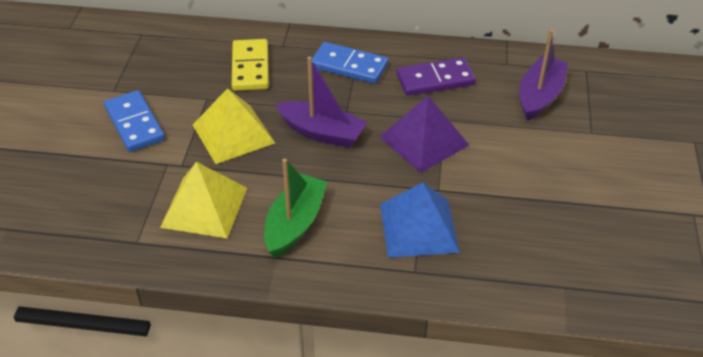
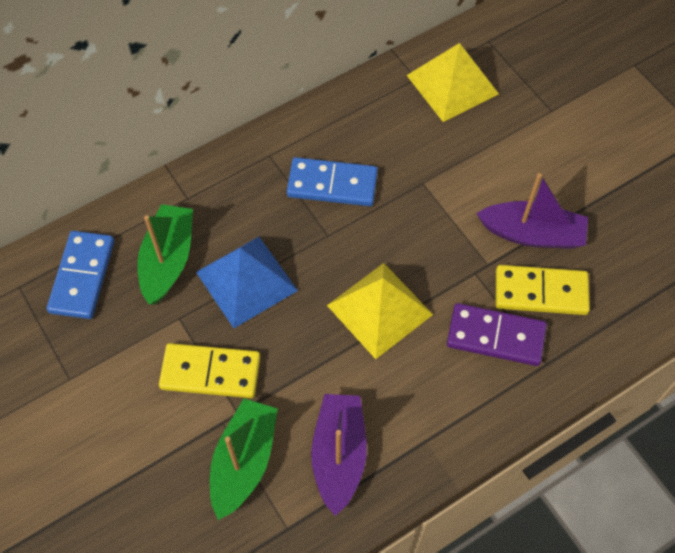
green boat: 1 -> 2
purple pyramid: 1 -> 0
yellow domino: 1 -> 2

